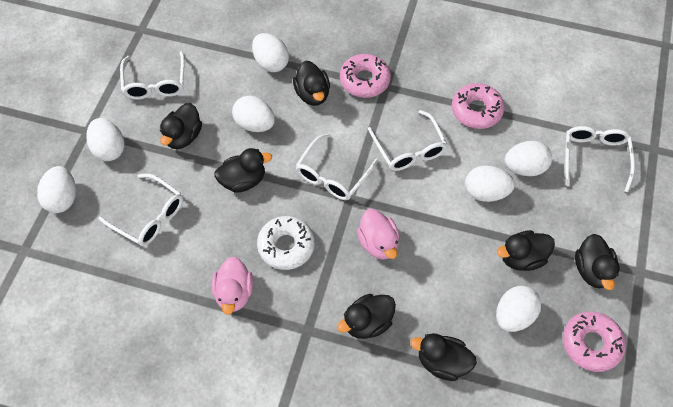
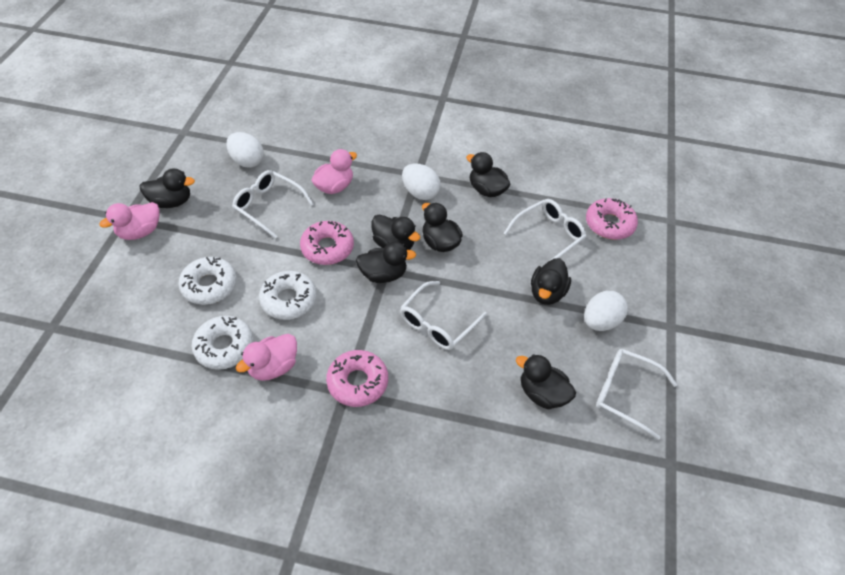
pink duck: 2 -> 3
white donut: 1 -> 3
white egg: 7 -> 3
white glasses: 5 -> 4

